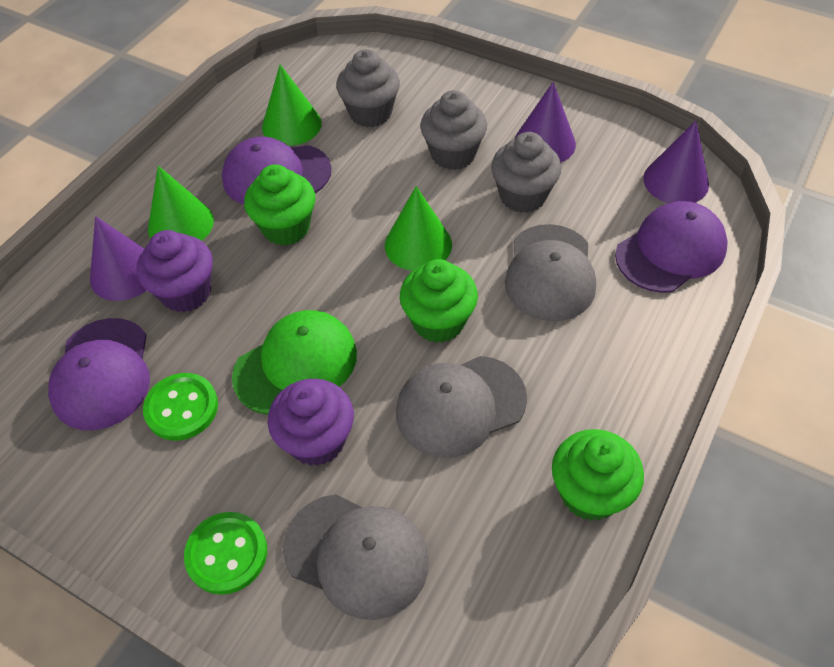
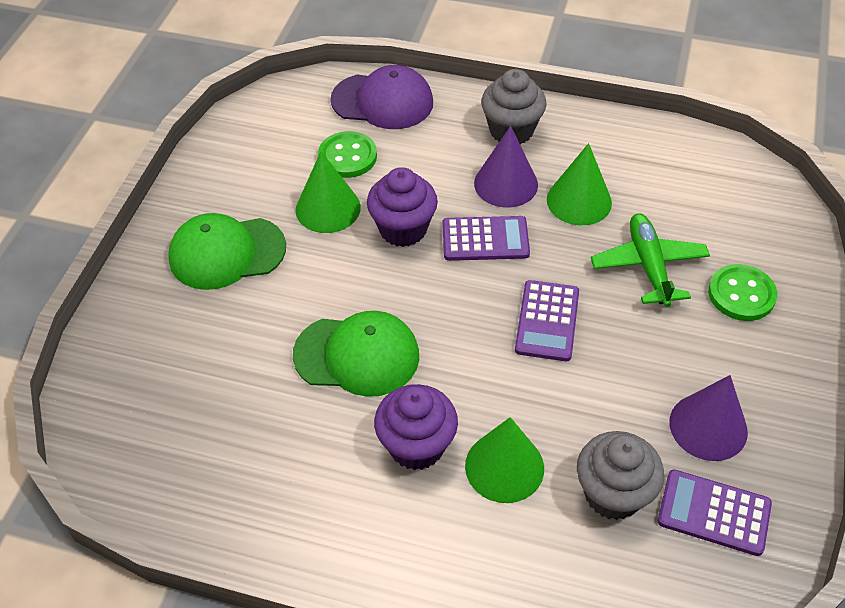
green cap: 1 -> 2
green cupcake: 3 -> 0
green plane: 0 -> 1
grey cap: 3 -> 0
grey cupcake: 3 -> 2
purple calculator: 0 -> 3
purple cap: 3 -> 1
purple cone: 3 -> 2

